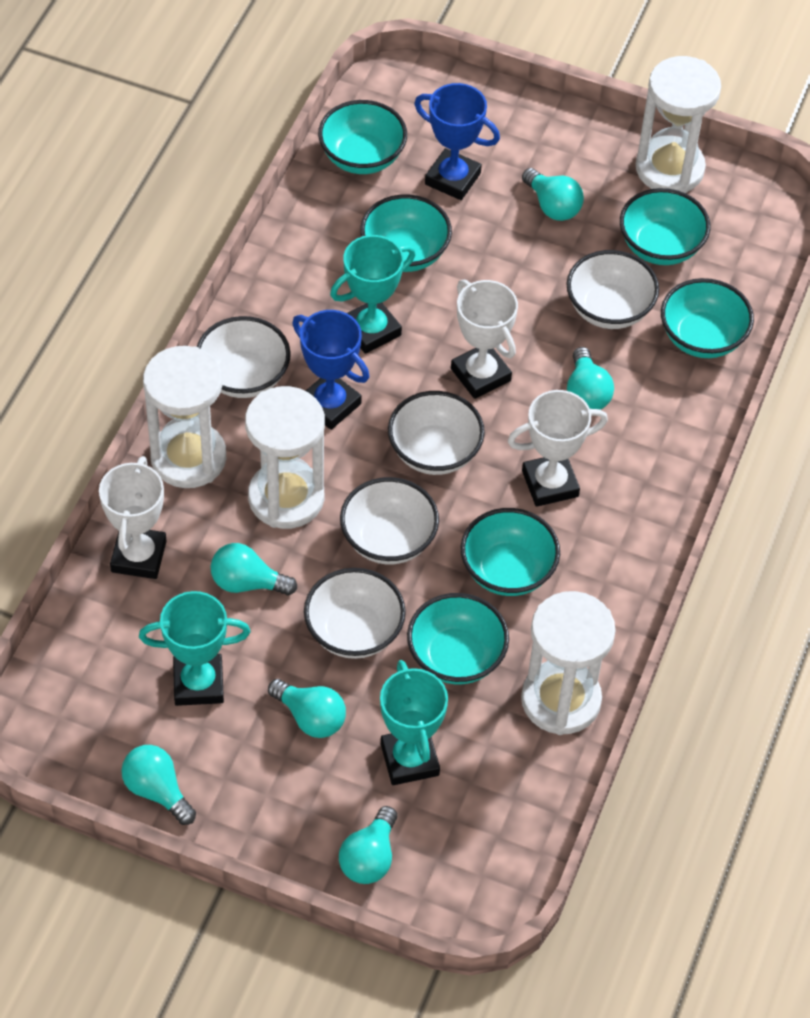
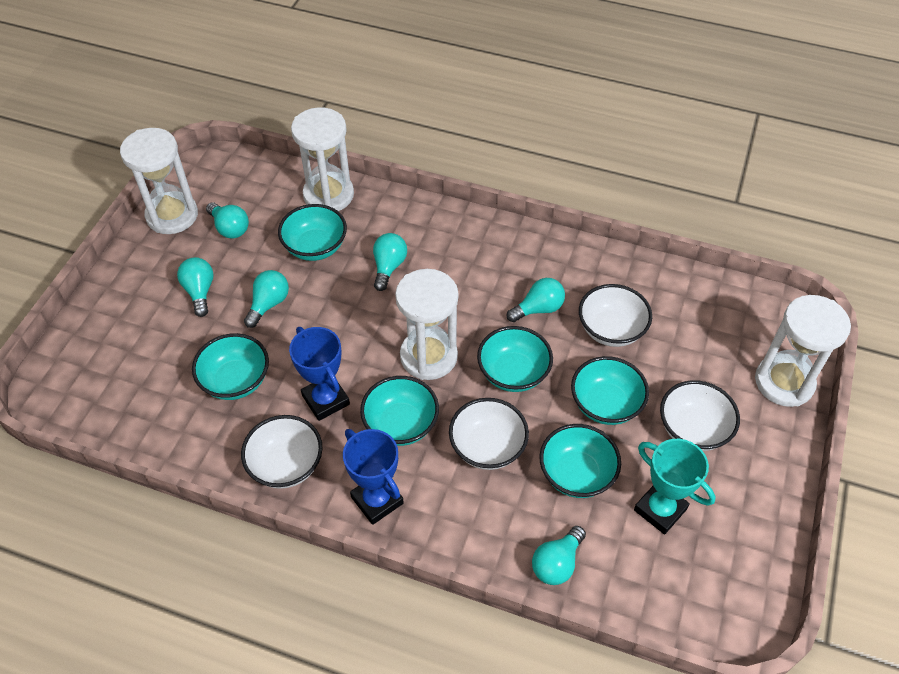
turquoise trophy: 3 -> 1
white bowl: 5 -> 4
white trophy: 3 -> 0

